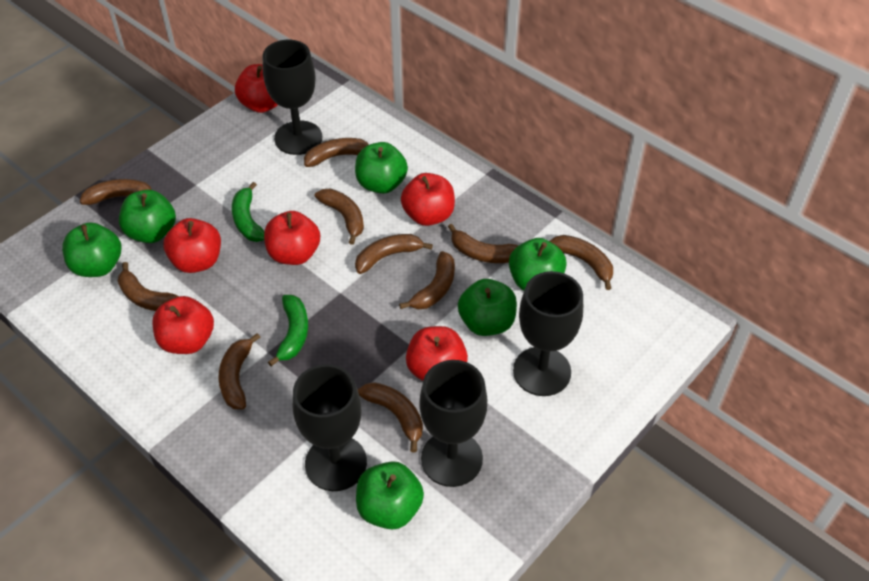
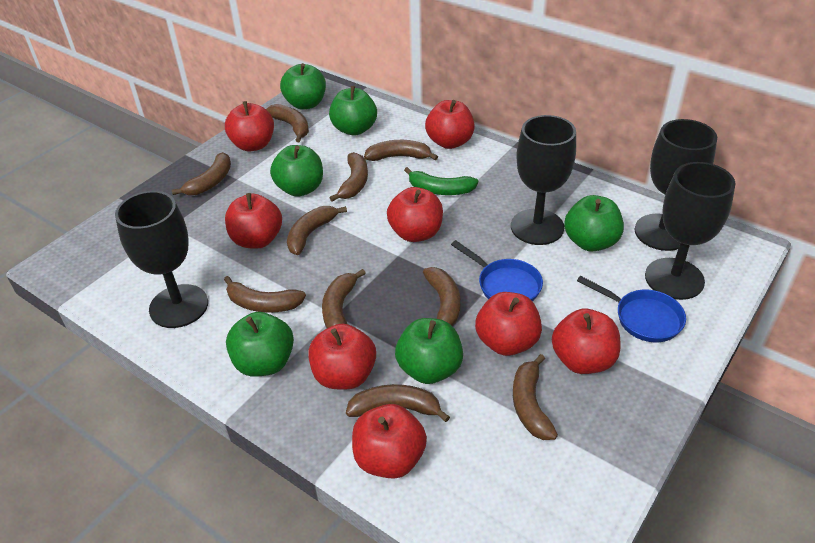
blue pan: 0 -> 2
green banana: 2 -> 1
red apple: 6 -> 8

